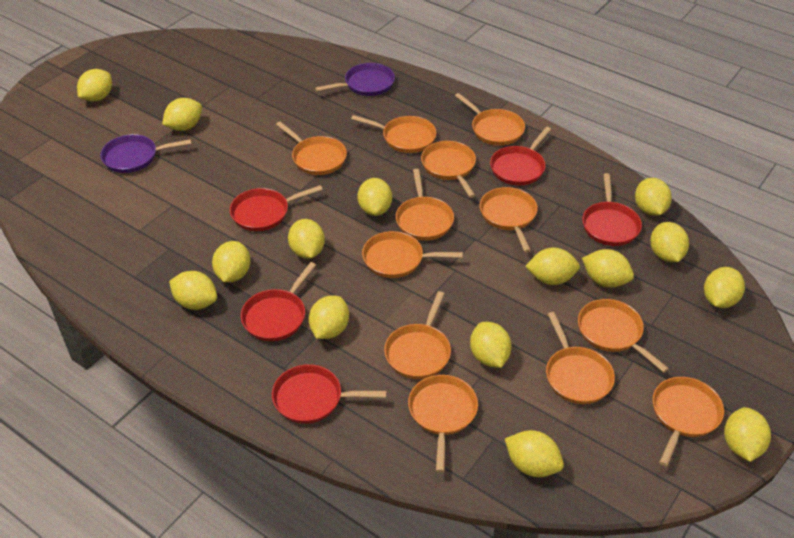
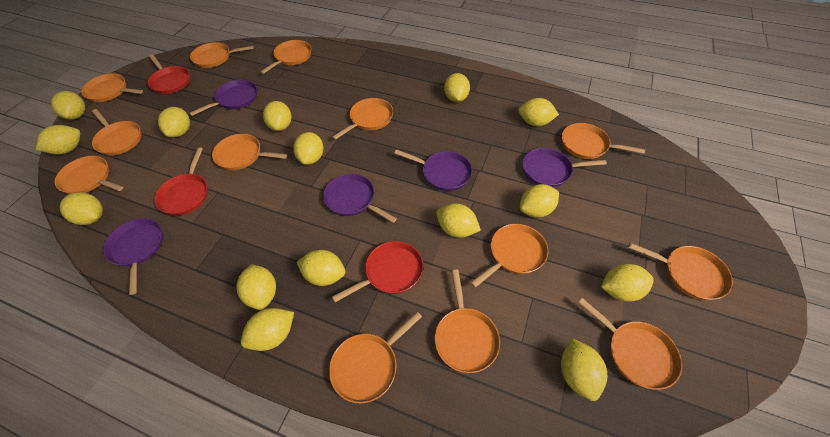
orange pan: 12 -> 13
purple pan: 2 -> 5
red pan: 5 -> 3

